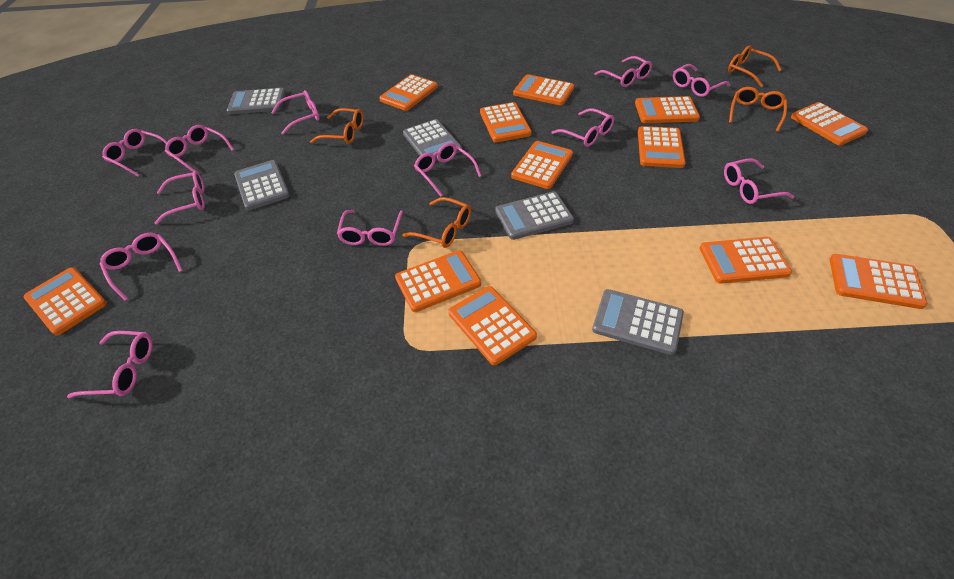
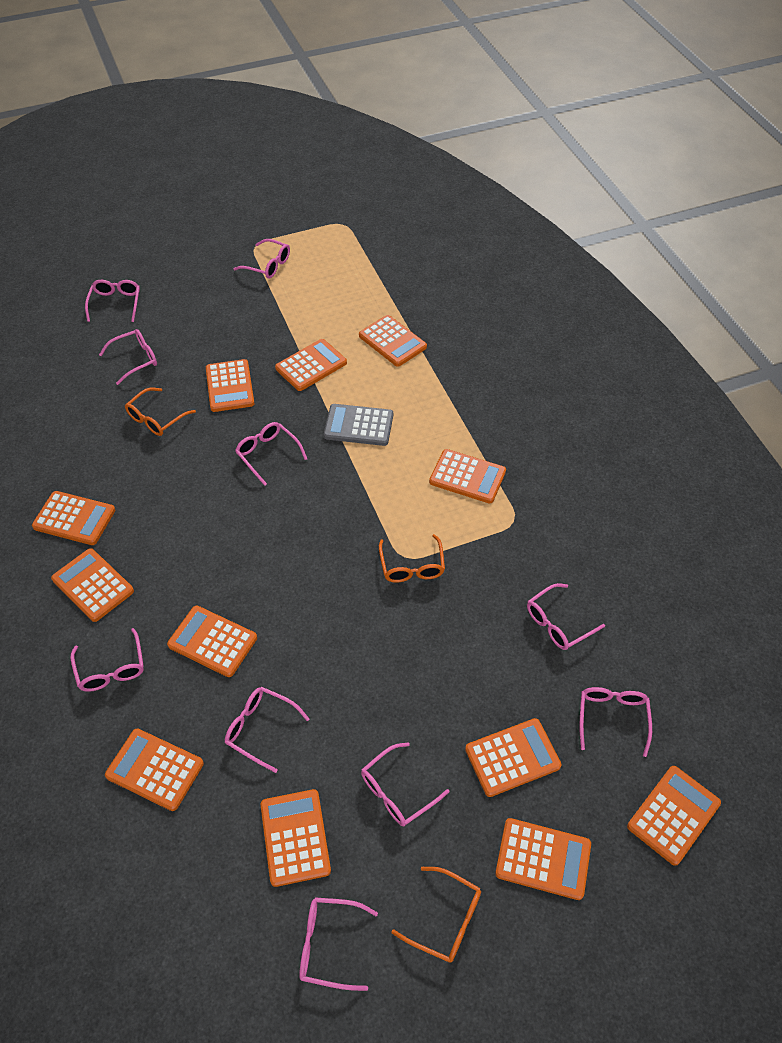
grey calculator: 5 -> 1
orange glasses: 4 -> 3
pink glasses: 12 -> 10

